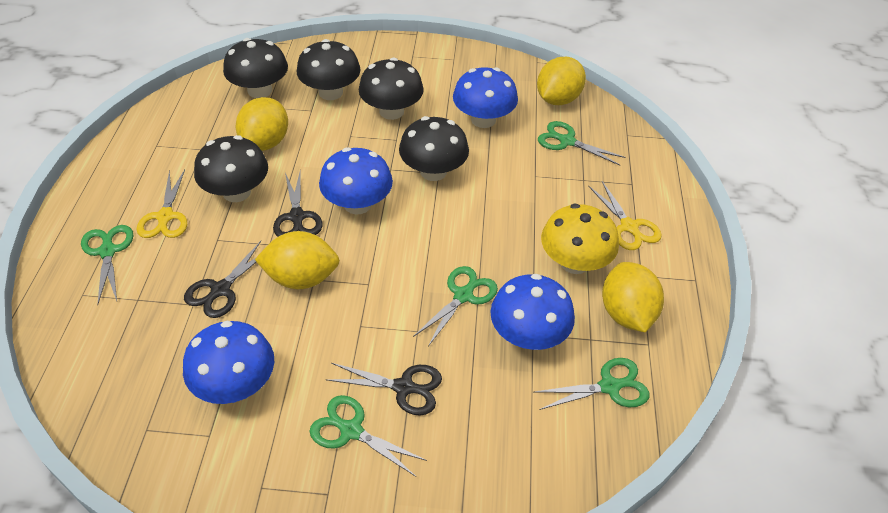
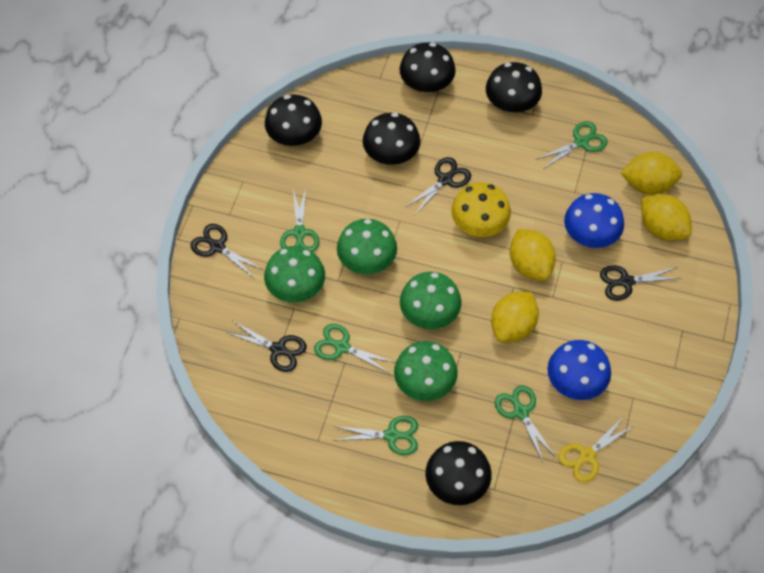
black scissors: 3 -> 4
blue mushroom: 4 -> 2
green mushroom: 0 -> 4
yellow scissors: 2 -> 1

